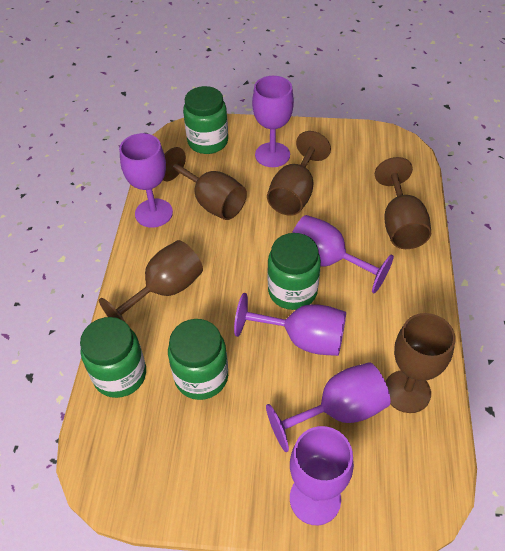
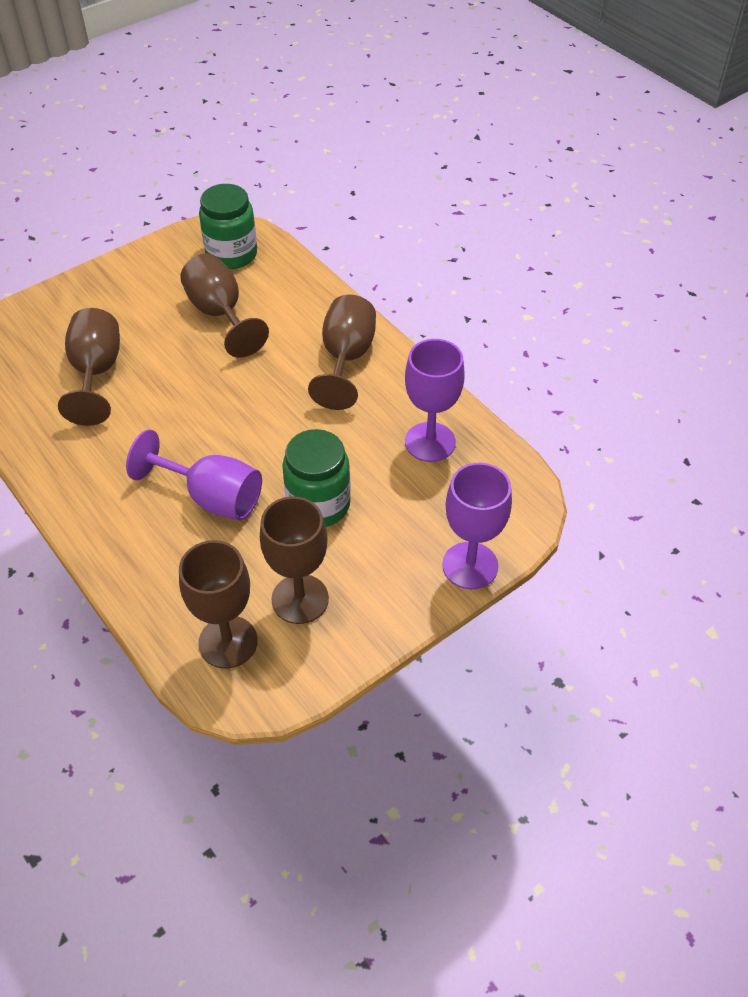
green jar: 4 -> 2
purple goblet: 6 -> 3

